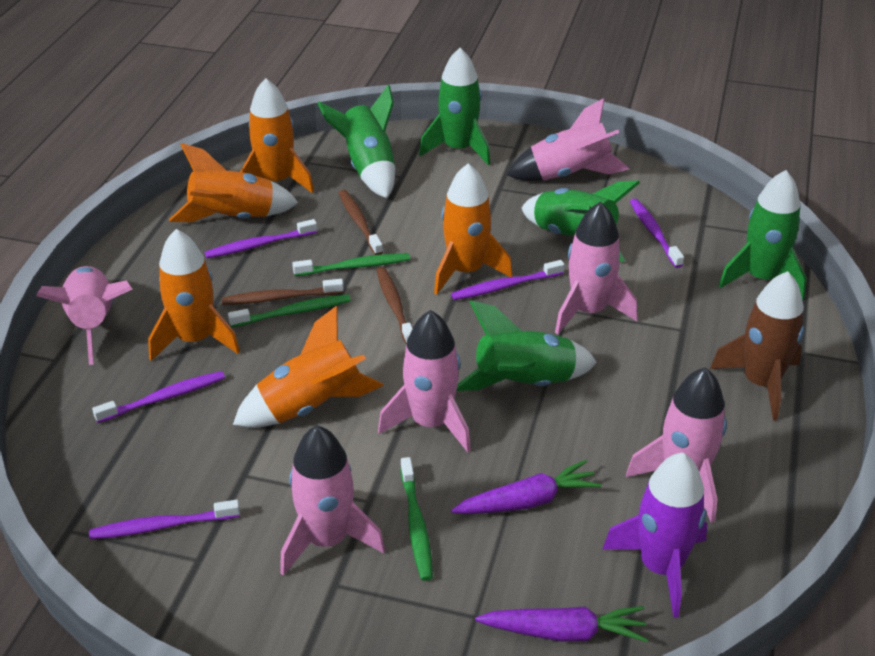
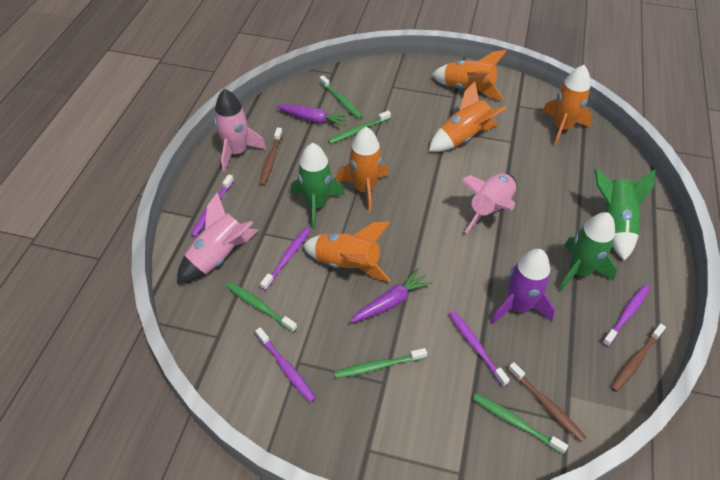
brown rocket: 1 -> 0
green rocket: 5 -> 3
green toothbrush: 3 -> 5
pink rocket: 6 -> 3

